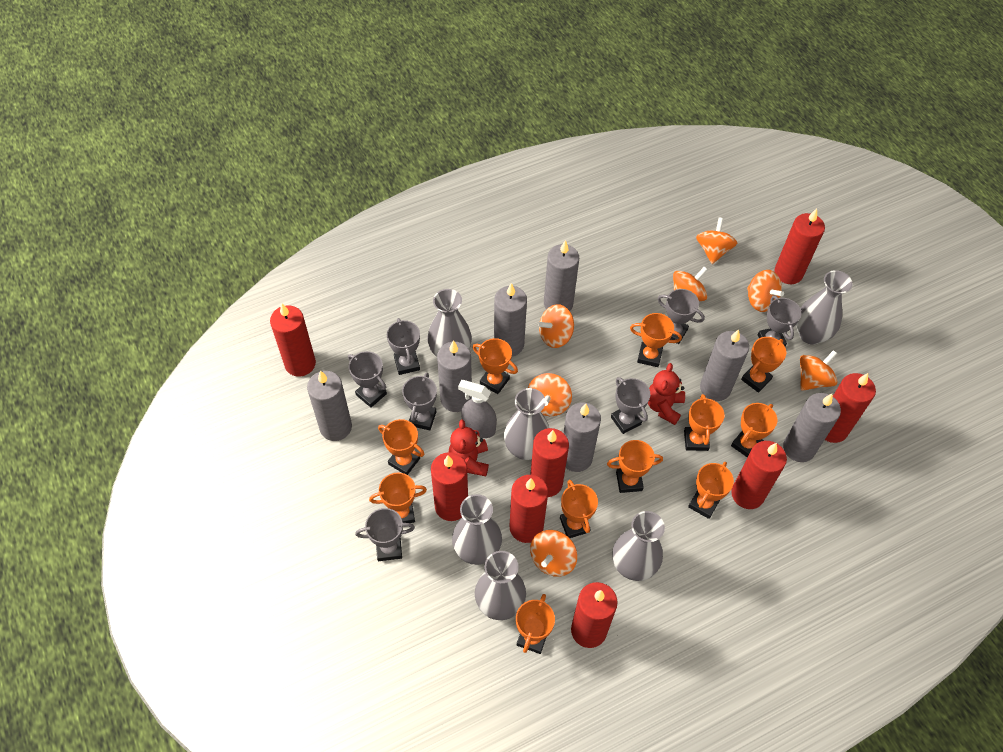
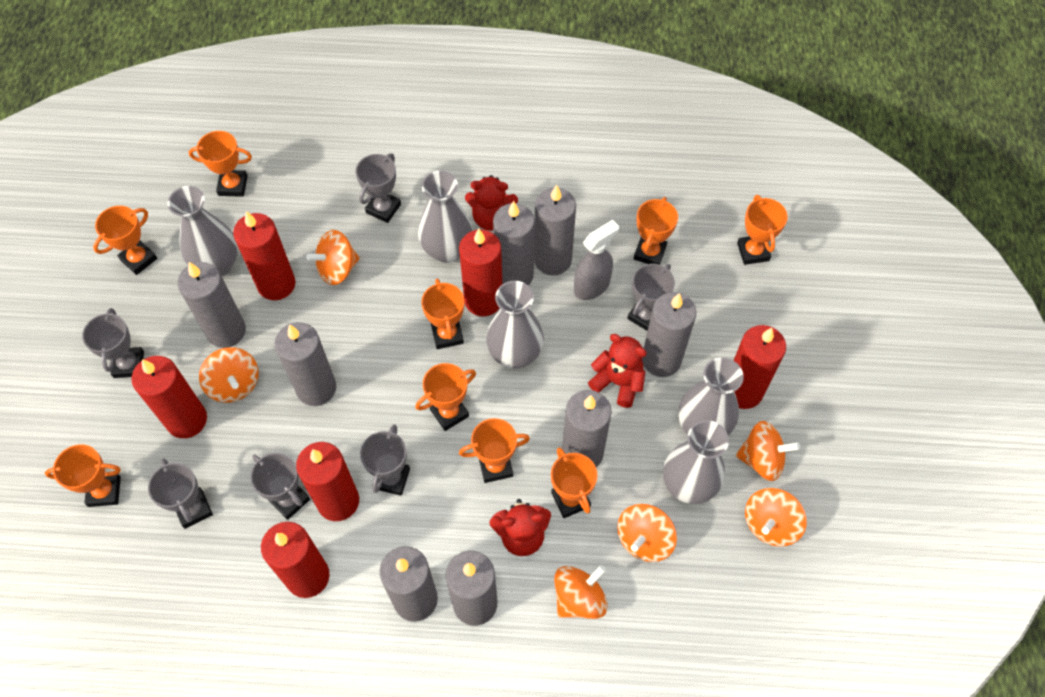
grey candle: 7 -> 8
grey trophy: 7 -> 6
grey vase: 6 -> 5
orange spinning top: 7 -> 6
orange trophy: 11 -> 9
red candle: 8 -> 6
red teddy bear: 2 -> 3

